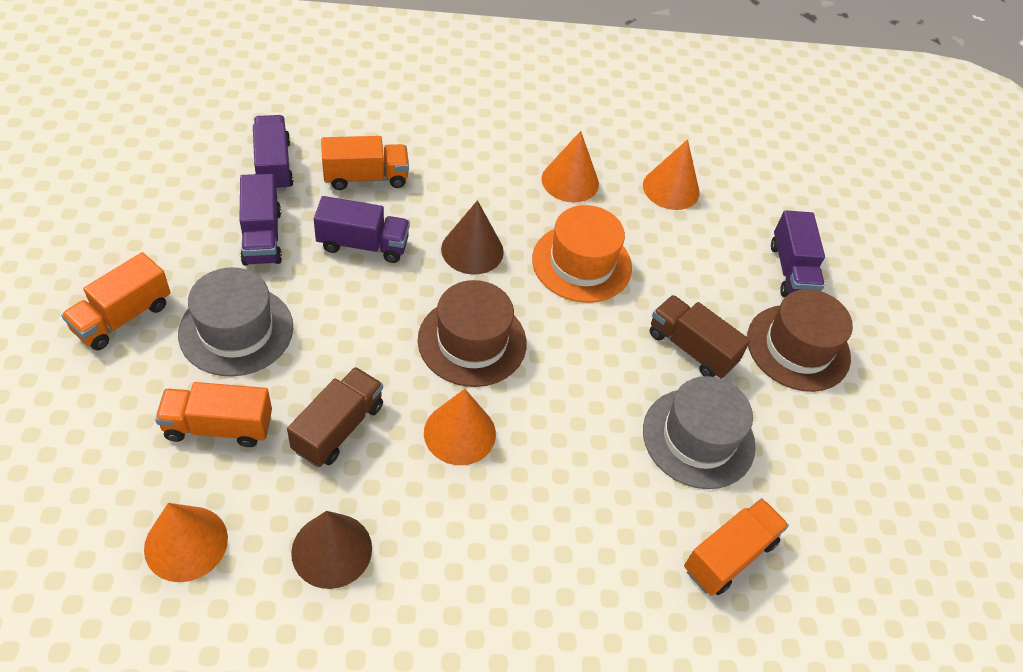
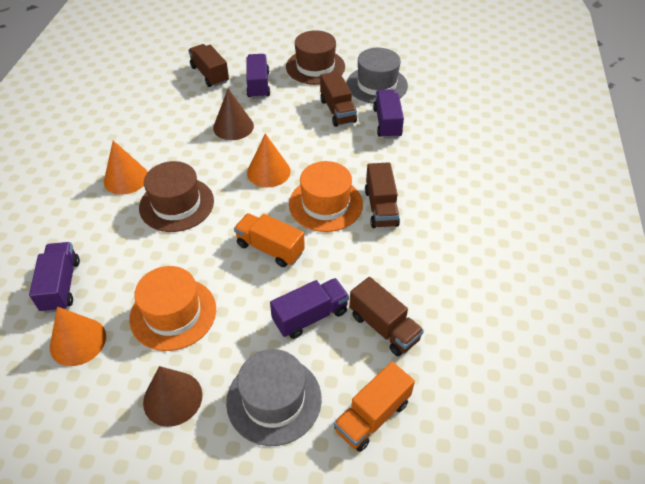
brown truck: 2 -> 4
orange cone: 4 -> 3
orange hat: 1 -> 2
orange truck: 4 -> 2

